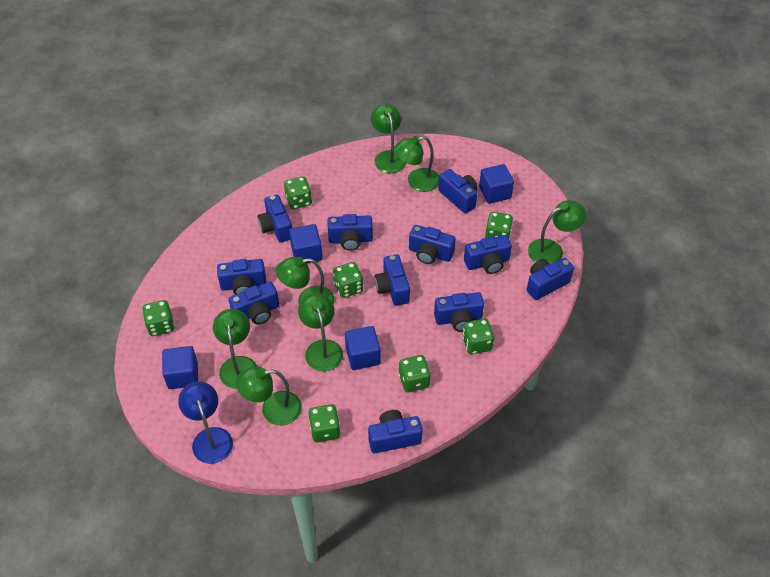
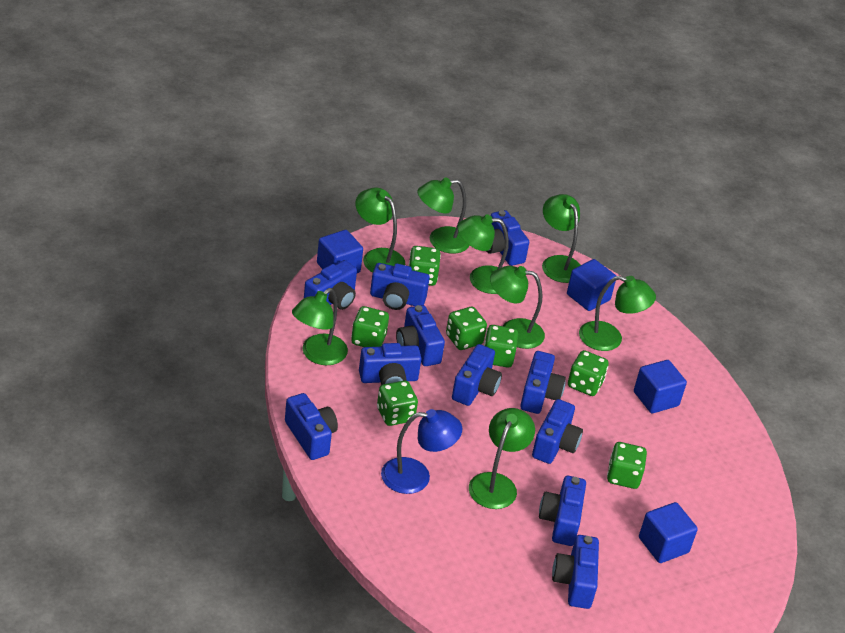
green lamp: 7 -> 8

